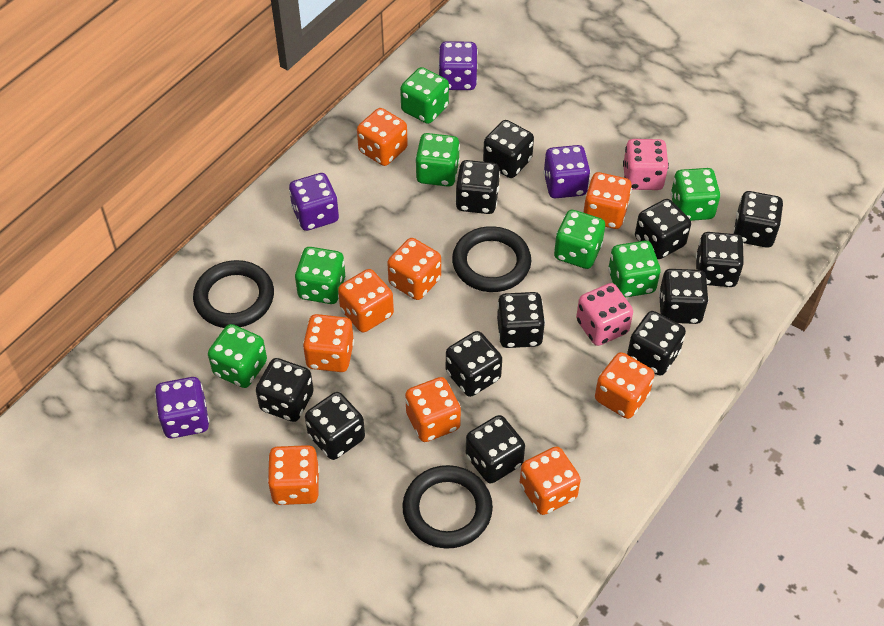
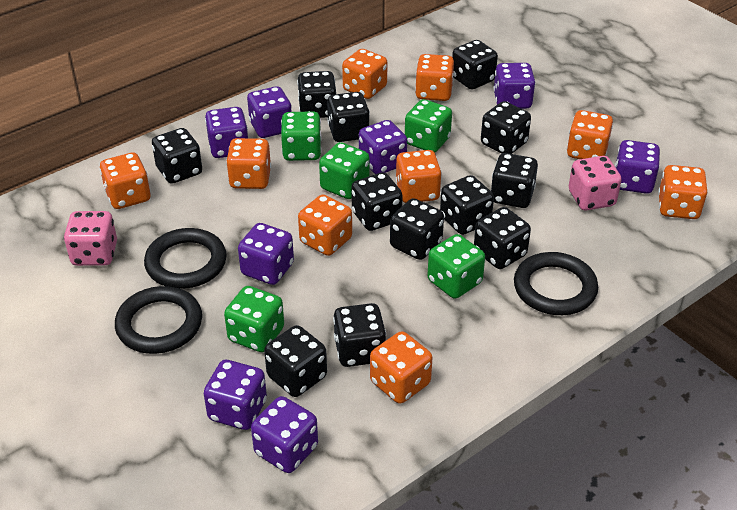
green dice: 7 -> 5
purple dice: 4 -> 8

